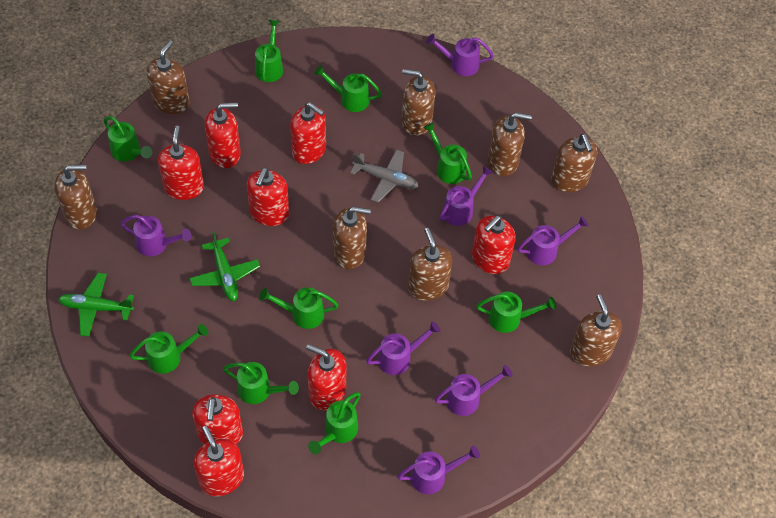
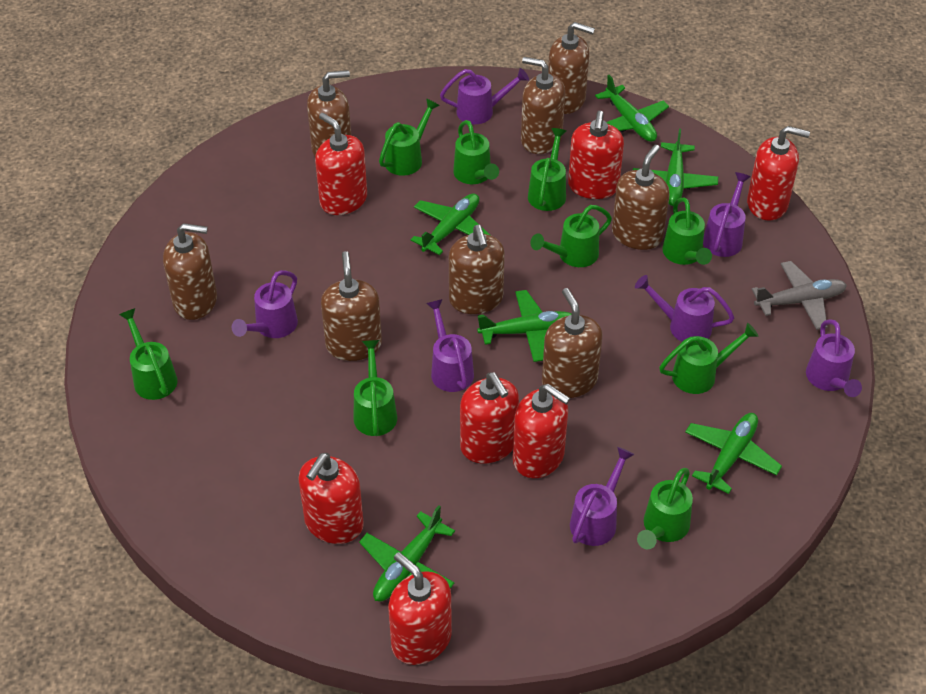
green plane: 2 -> 6
red soap dispenser: 8 -> 7

